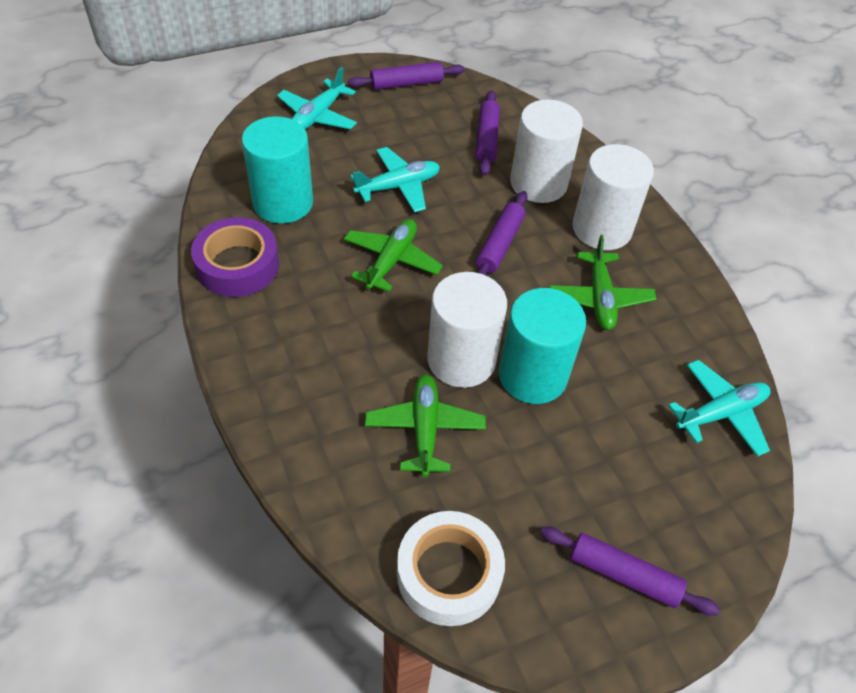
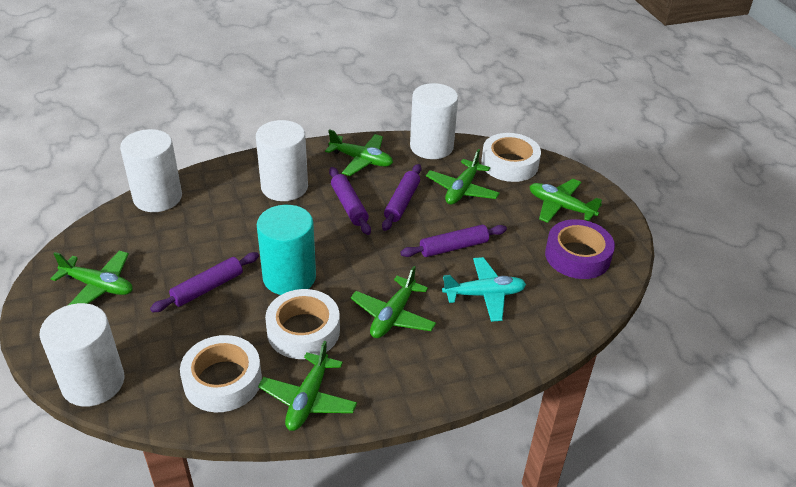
green plane: 3 -> 6
turquoise cylinder: 2 -> 1
turquoise plane: 3 -> 1
white cylinder: 3 -> 4
white tape: 1 -> 3

